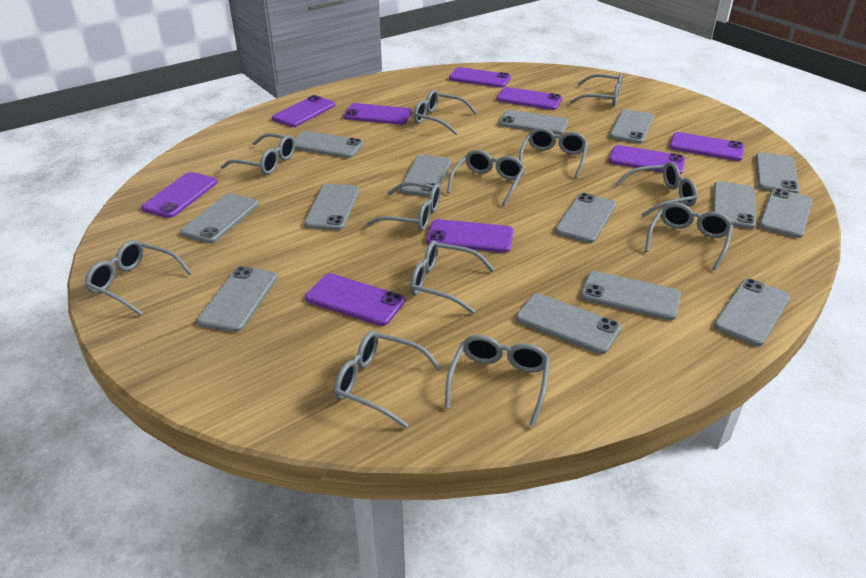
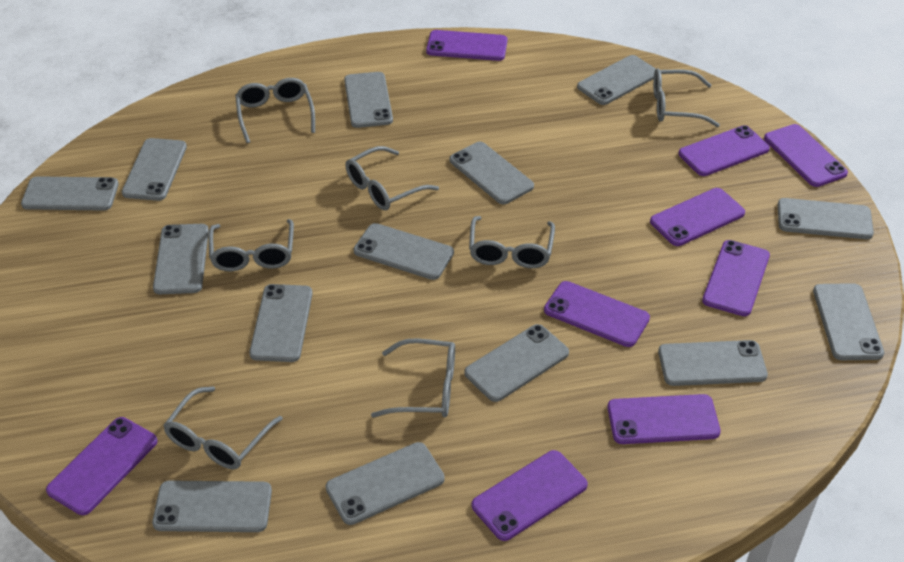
grey glasses: 12 -> 7

